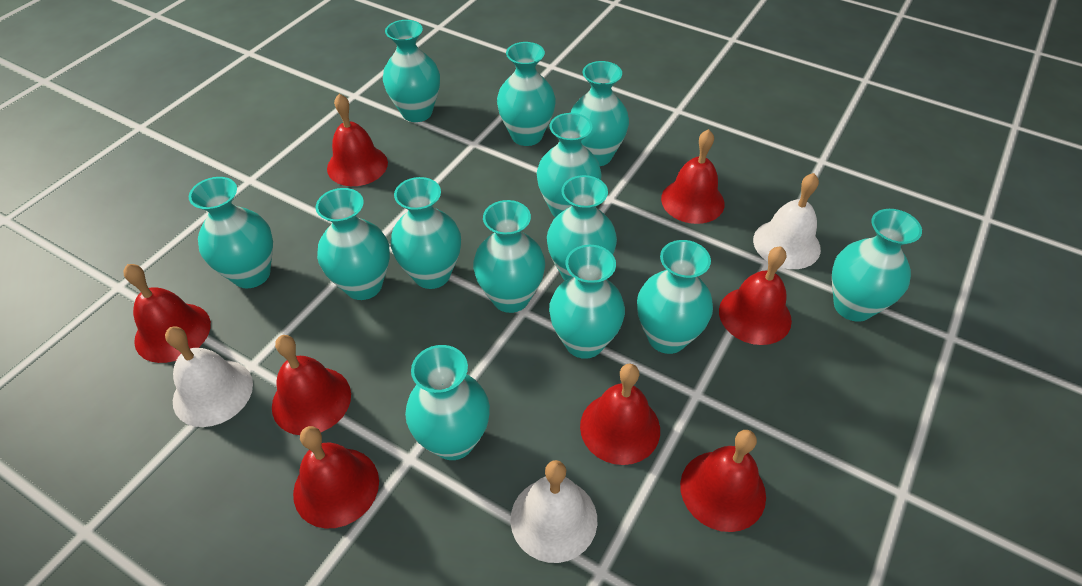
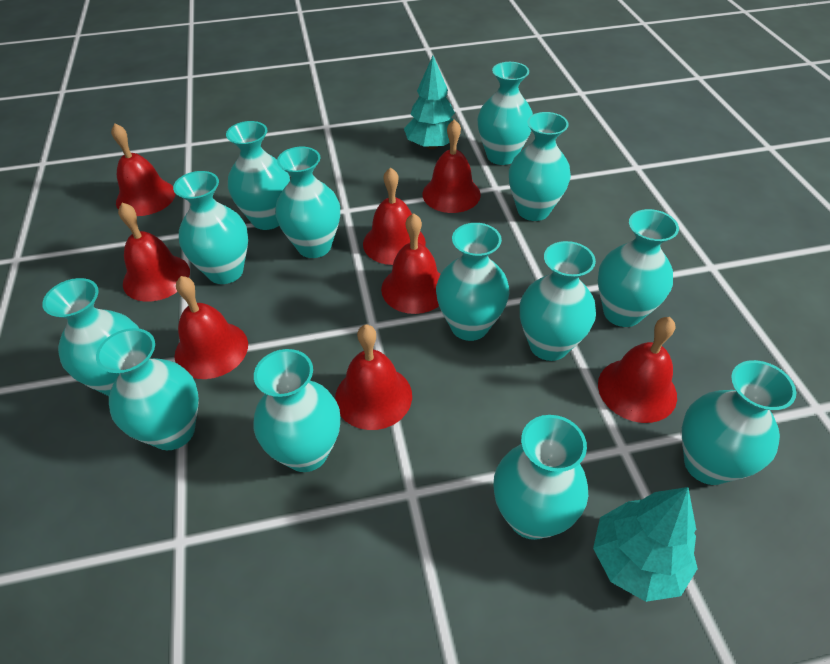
turquoise tree: 0 -> 2
white bell: 3 -> 0

